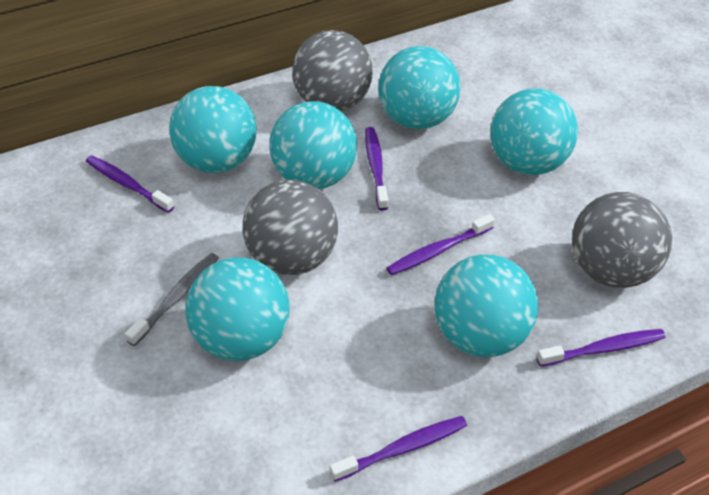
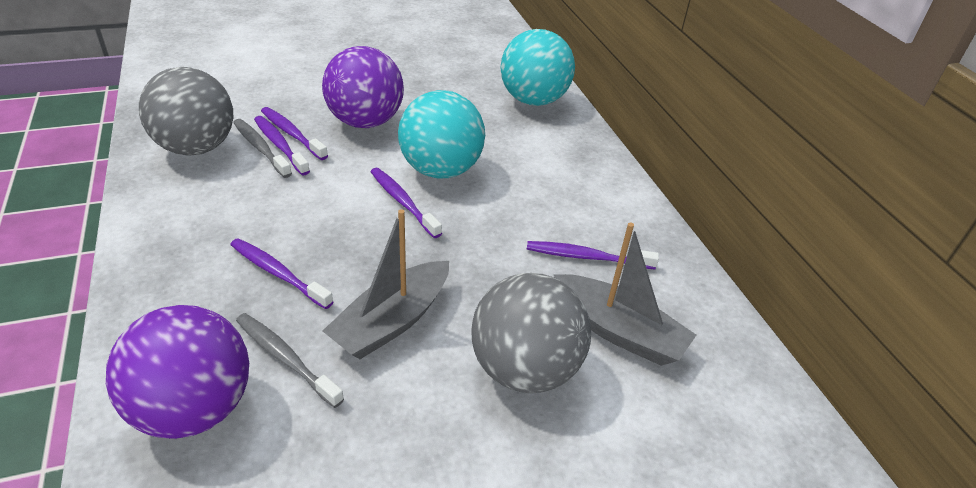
grey ball: 3 -> 2
grey boat: 0 -> 2
grey toothbrush: 1 -> 2
purple ball: 0 -> 2
turquoise ball: 6 -> 2

